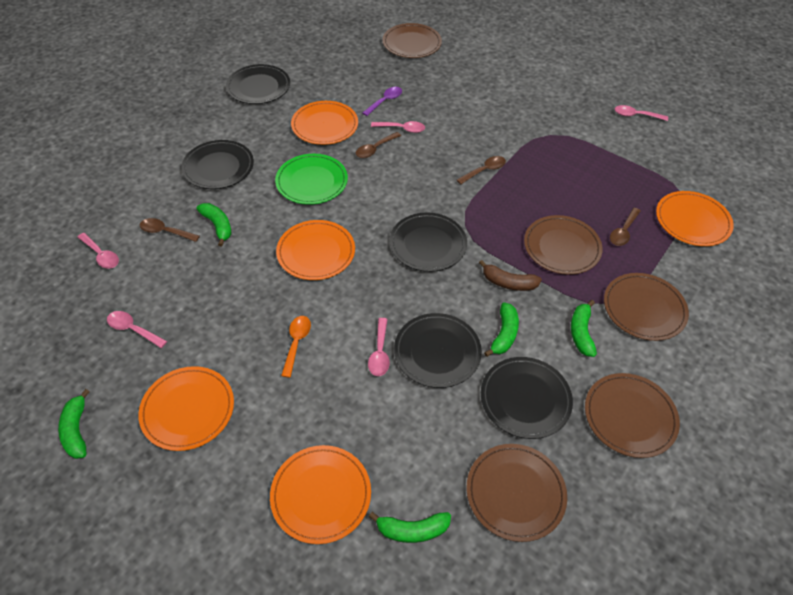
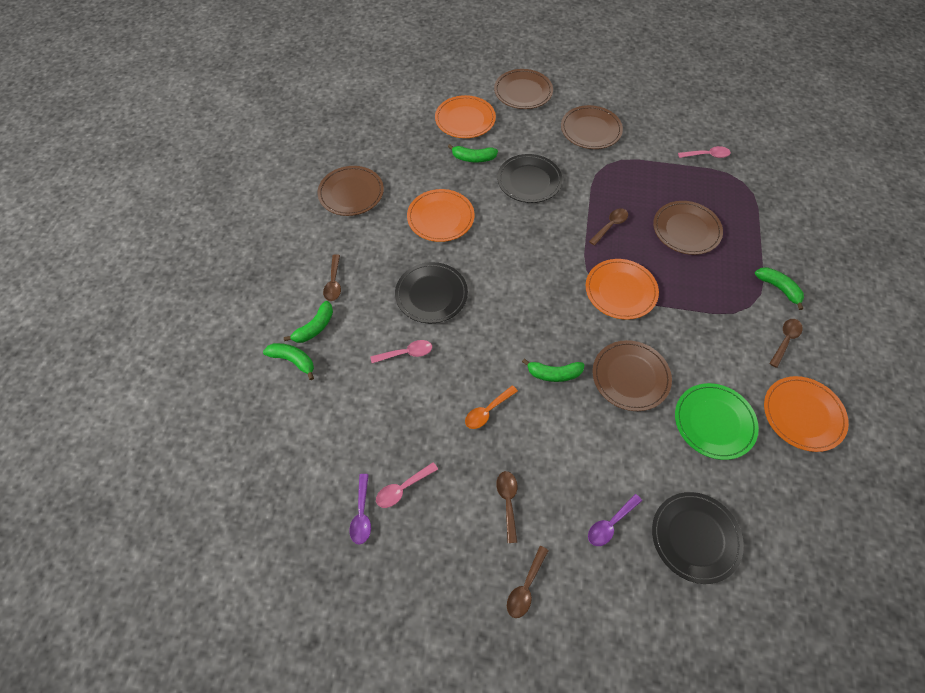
black plate: 5 -> 3
brown banana: 1 -> 0
brown spoon: 4 -> 5
orange plate: 5 -> 4
pink spoon: 5 -> 3
purple spoon: 1 -> 2

